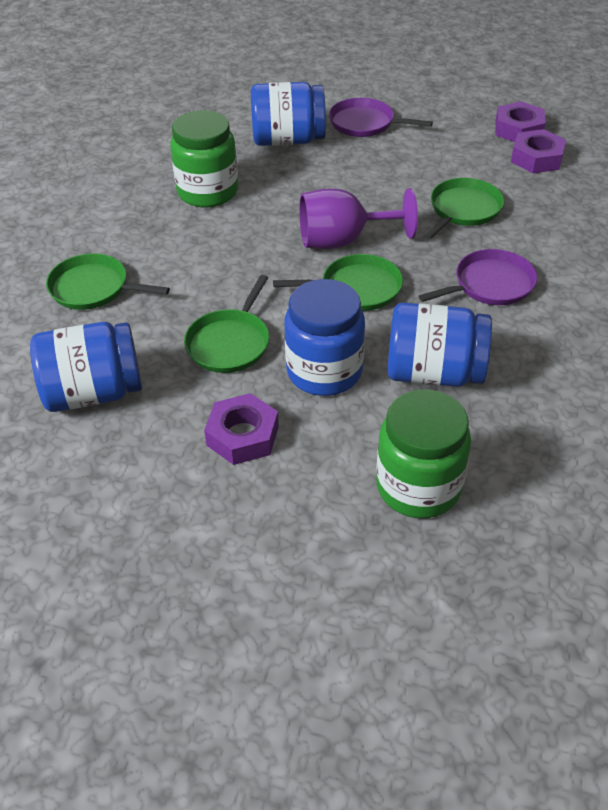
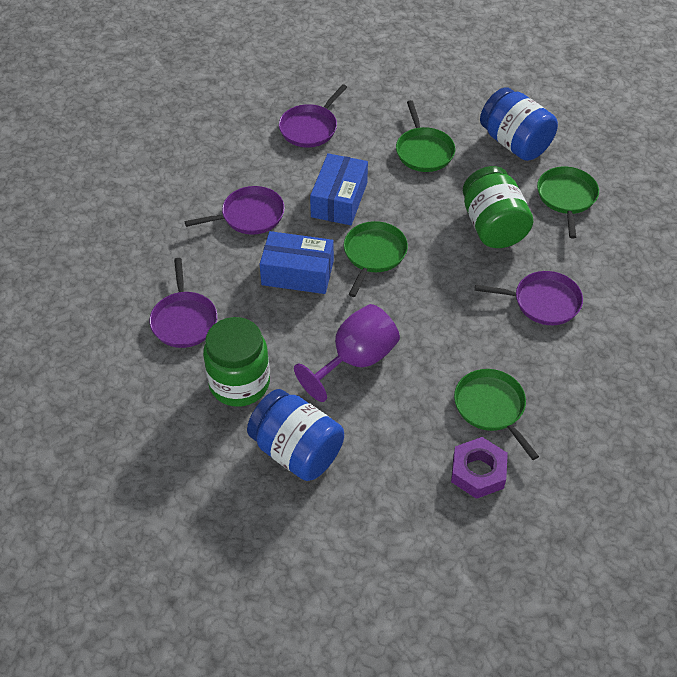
blue box: 0 -> 2
blue jar: 4 -> 2
purple nut: 3 -> 1
purple pan: 2 -> 4

